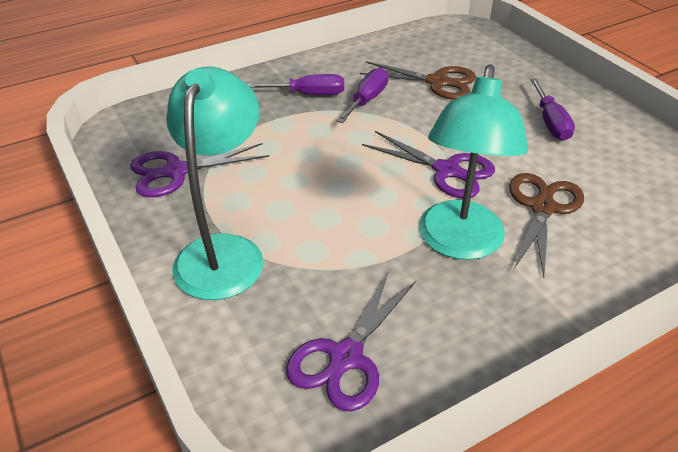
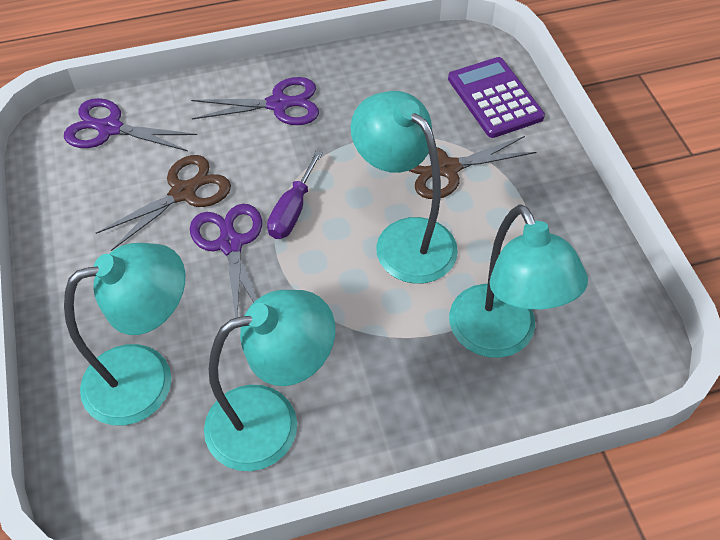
purple calculator: 0 -> 1
purple screwdriver: 3 -> 1
turquoise lamp: 2 -> 4

